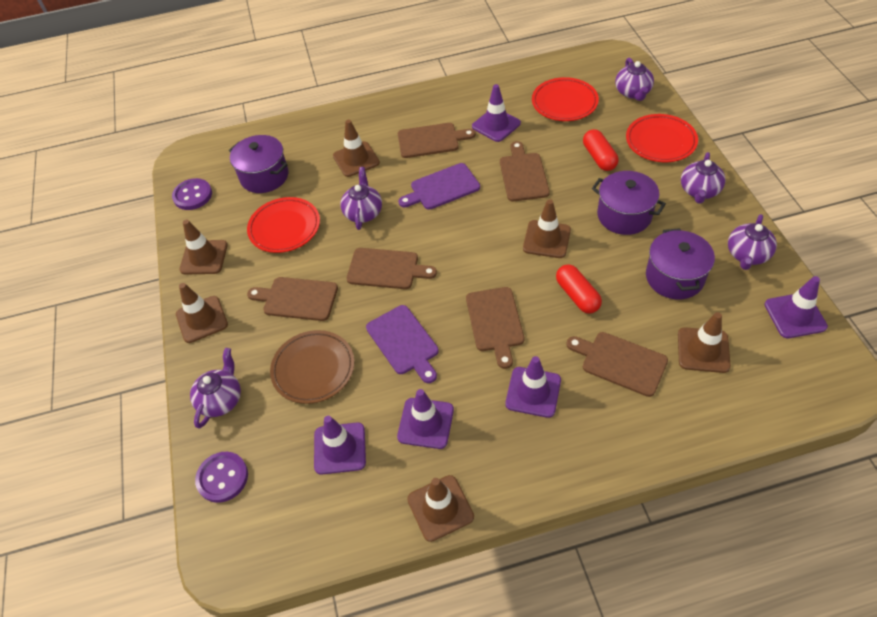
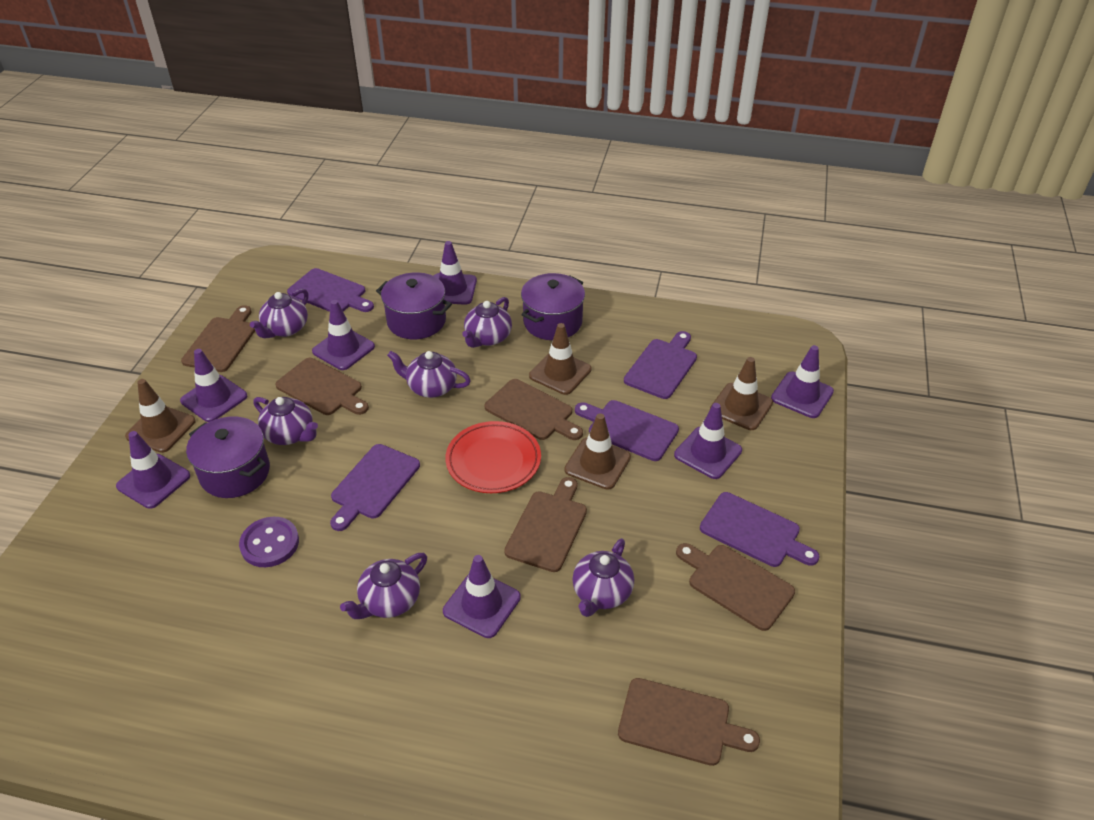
brown plate: 1 -> 0
brown traffic cone: 6 -> 4
purple button: 2 -> 1
purple cutting board: 2 -> 5
purple teapot: 5 -> 6
purple traffic cone: 5 -> 7
red capsule: 2 -> 0
red plate: 3 -> 1

